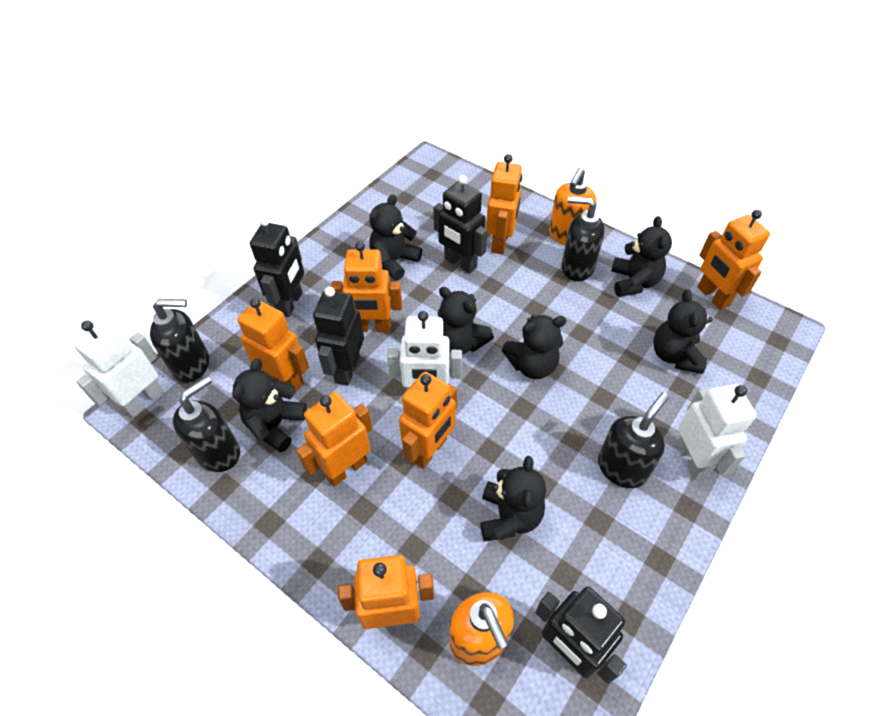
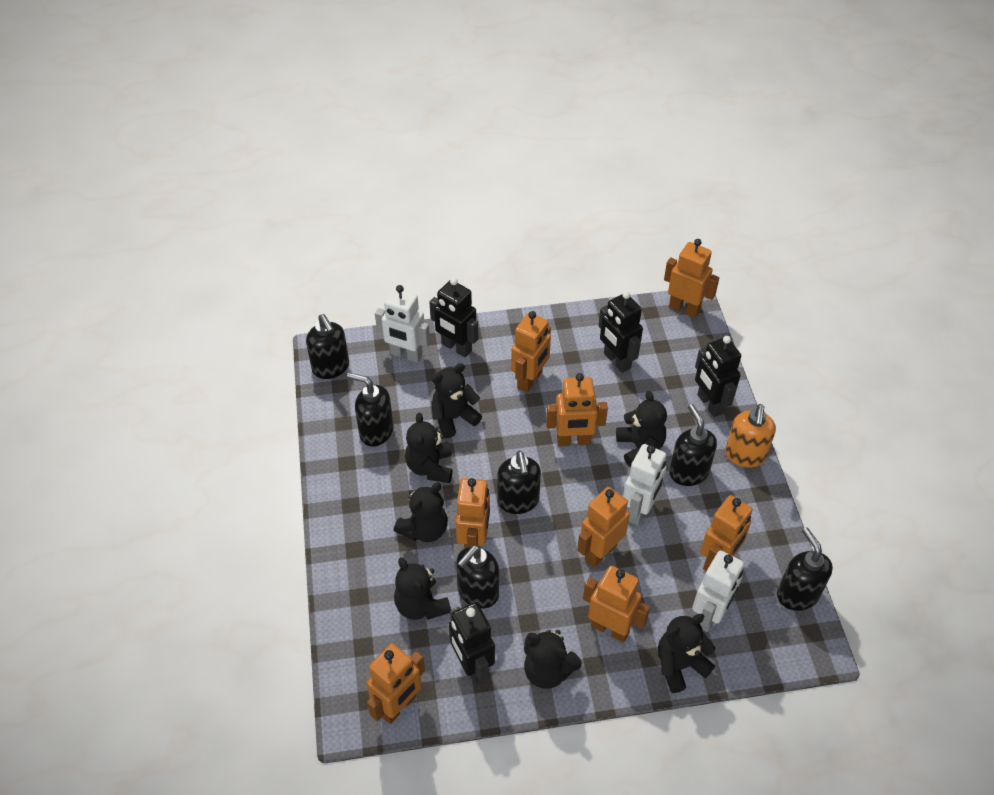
black soap dispenser: 4 -> 6
orange robot: 7 -> 8
orange soap dispenser: 2 -> 1

